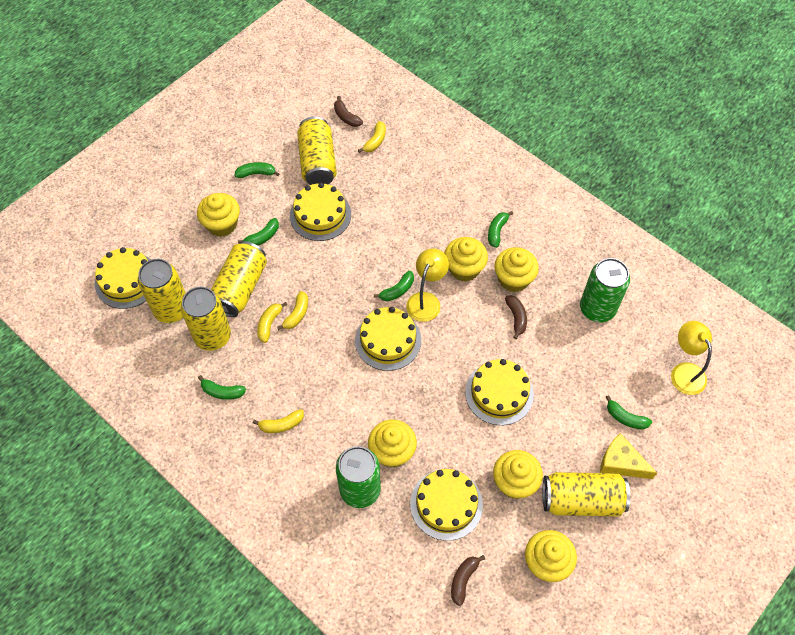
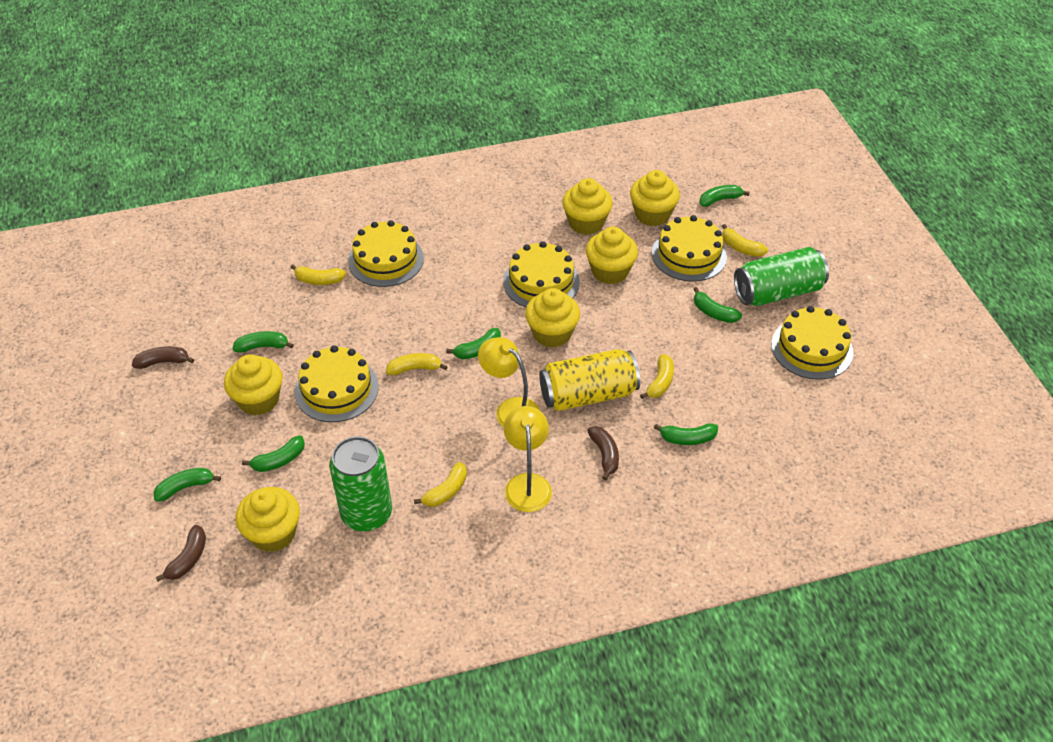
green banana: 6 -> 7
yellow banana: 4 -> 5
yellow can: 5 -> 1
yellow cheese: 1 -> 0

